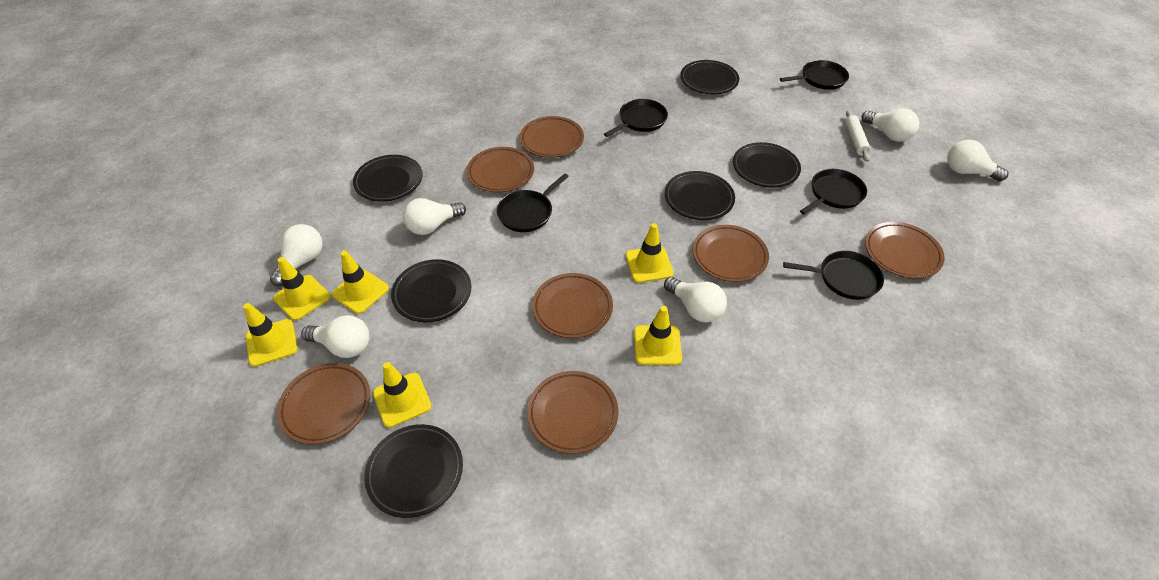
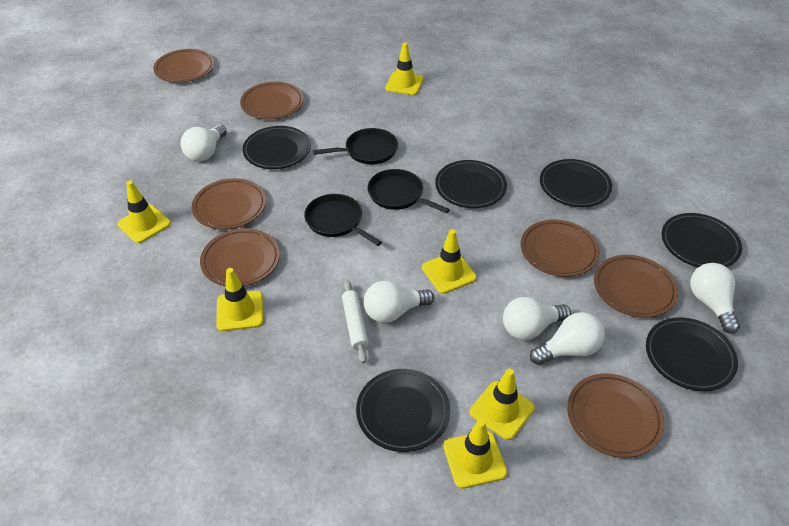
black pan: 5 -> 3
white light bulb: 6 -> 5

